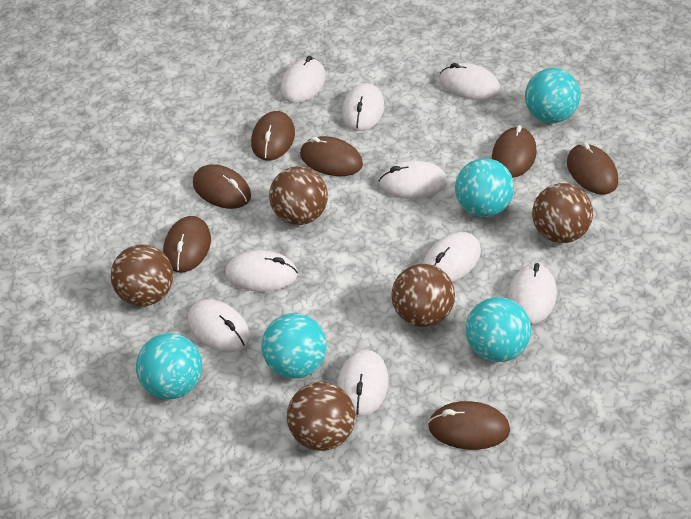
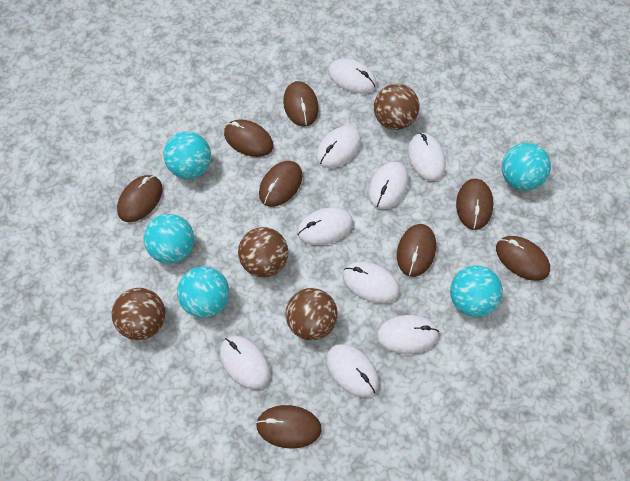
brown ball: 5 -> 4
brown mouse: 7 -> 8

